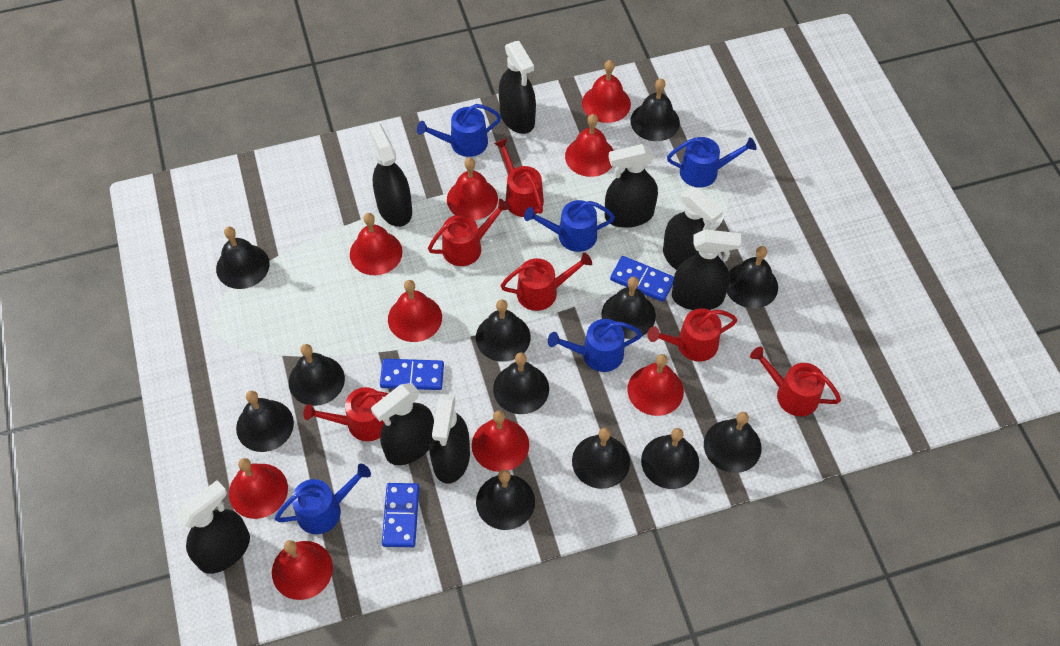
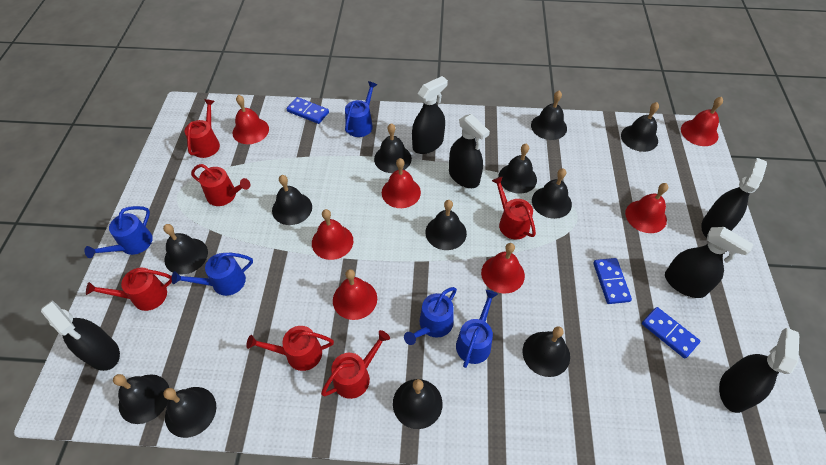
black spray bottle: 8 -> 6
red bell: 9 -> 7

